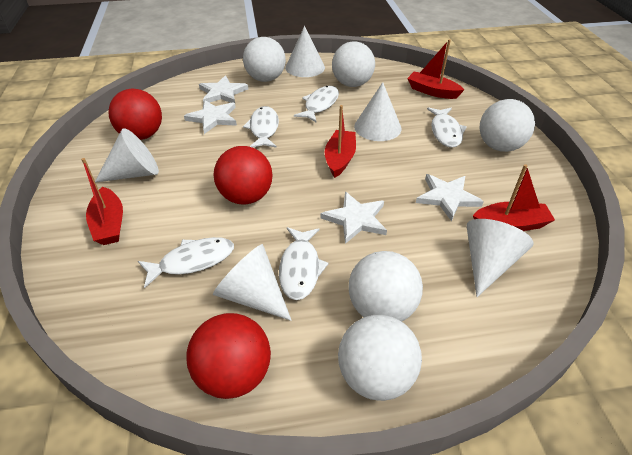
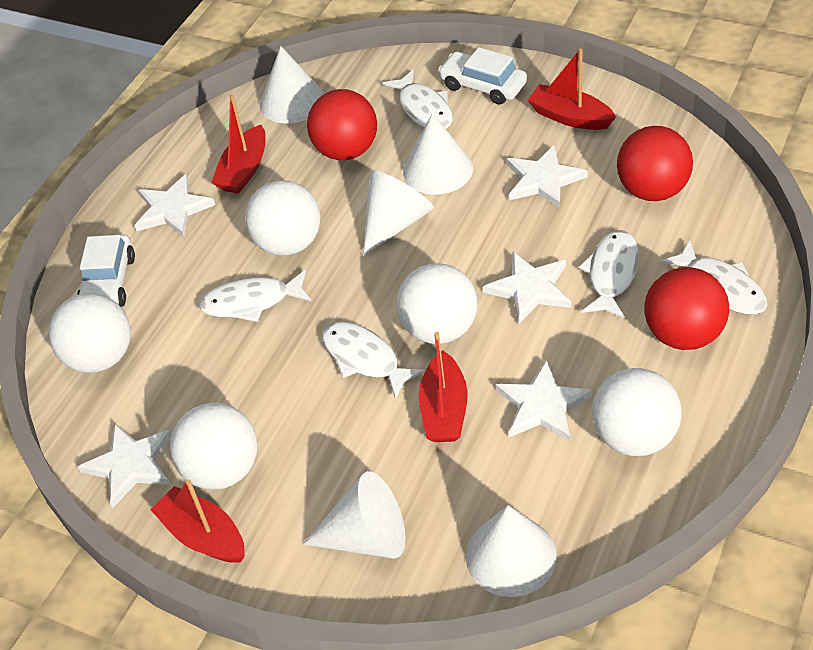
white car: 0 -> 2
white star: 4 -> 5

